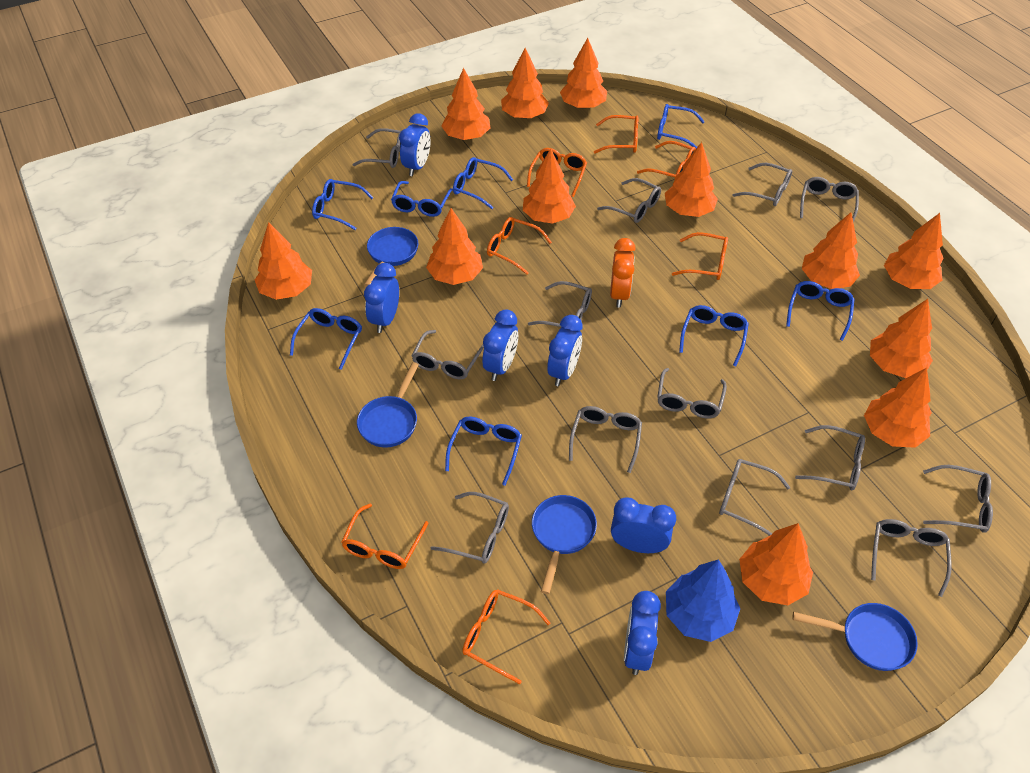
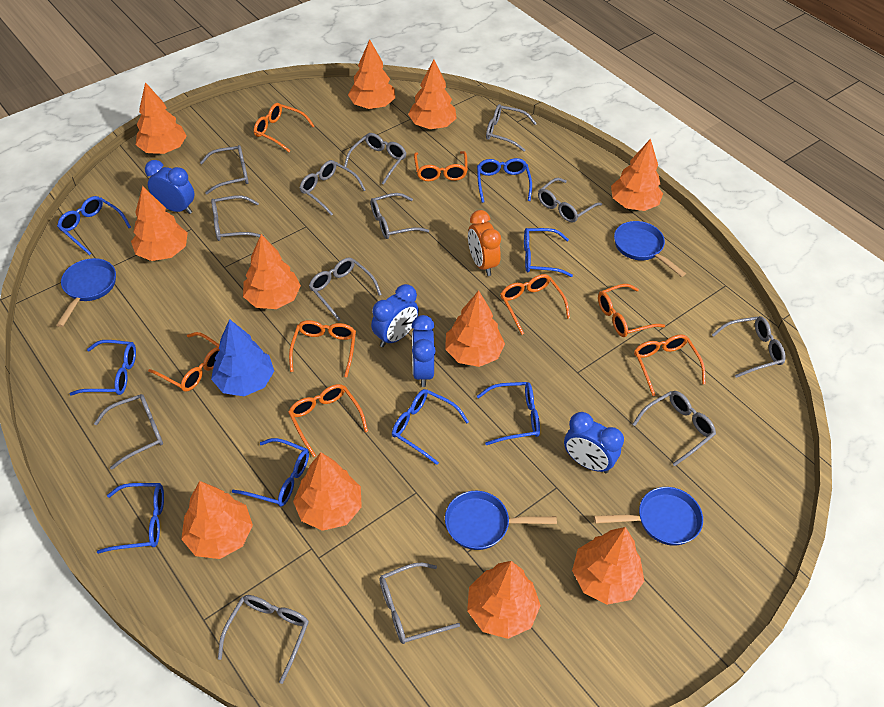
blue clock: 6 -> 4
orange glasses: 7 -> 8
orange tree: 12 -> 11

